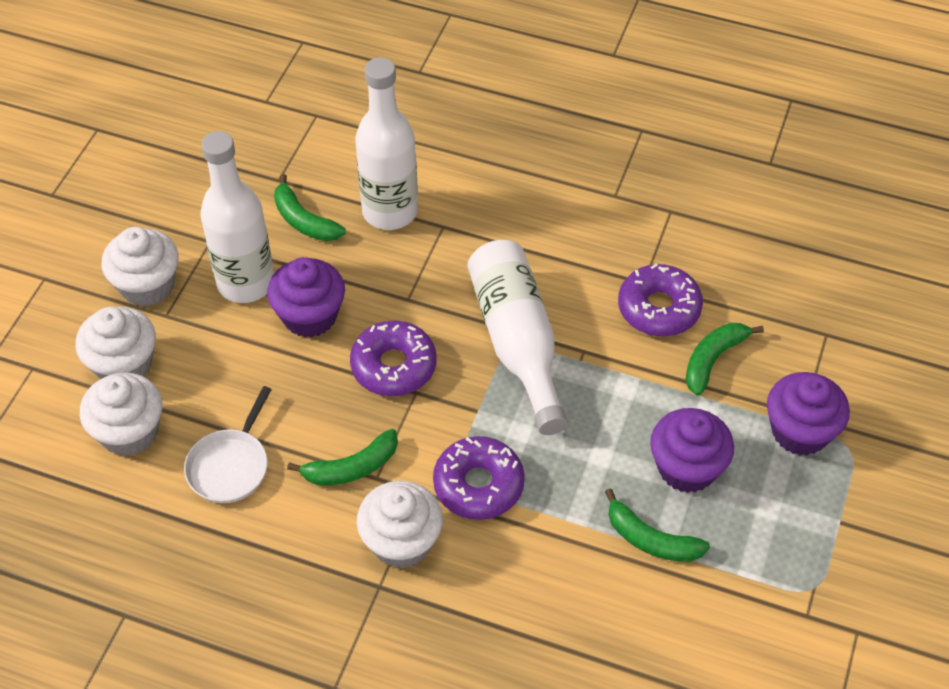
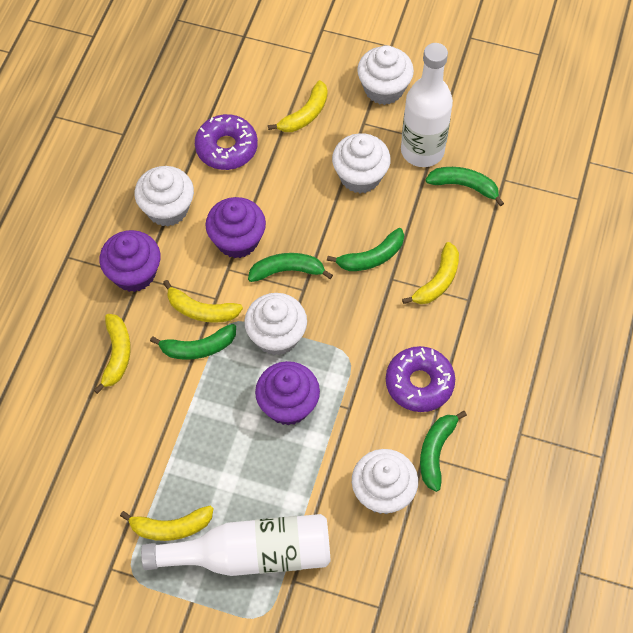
green banana: 4 -> 5
purple donut: 3 -> 2
white bottle: 3 -> 2
white cupcake: 4 -> 5
white pan: 1 -> 0
yellow banana: 0 -> 5

